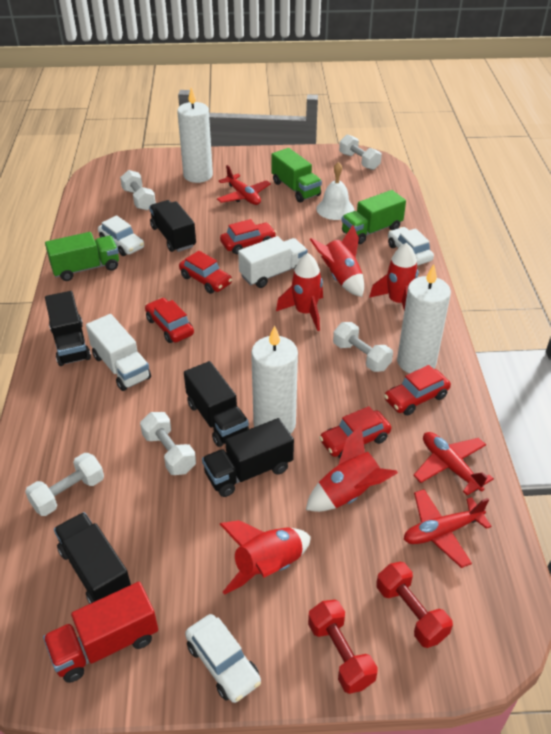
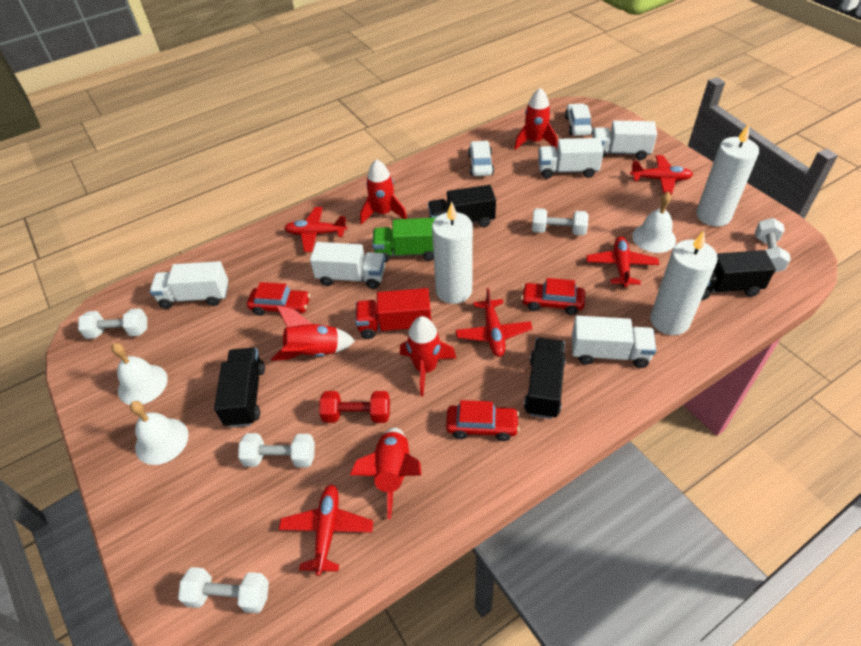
black truck: 5 -> 4
green truck: 3 -> 1
red car: 5 -> 3
red dumbbell: 2 -> 1
red plane: 3 -> 5
white bell: 1 -> 3
white car: 3 -> 2
white truck: 2 -> 5

